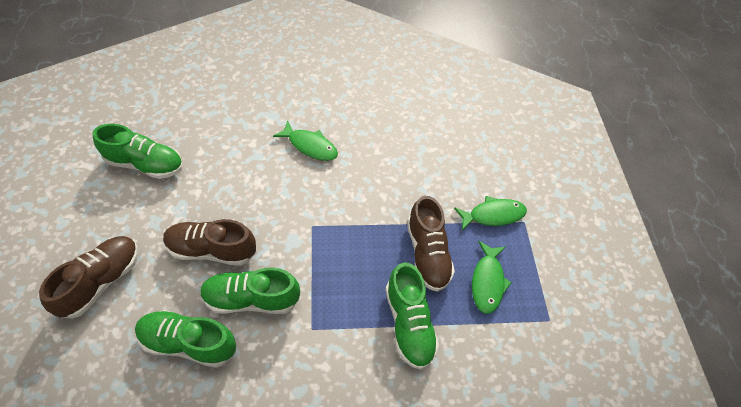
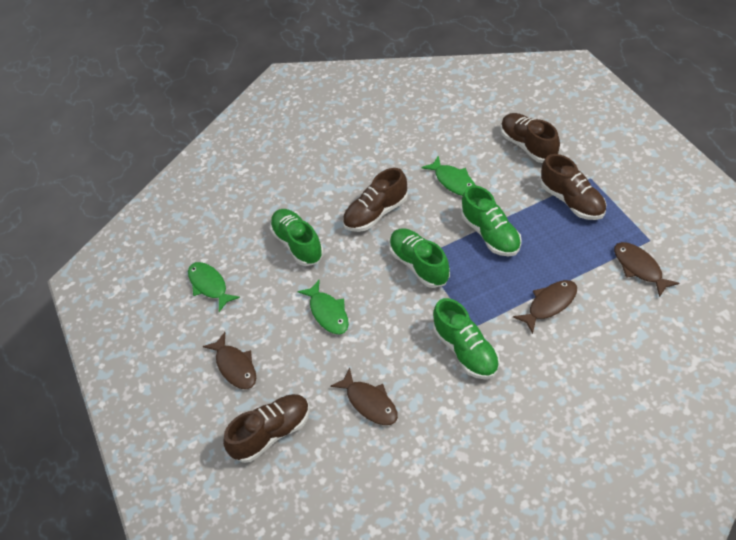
brown fish: 0 -> 4
brown shoe: 3 -> 4

